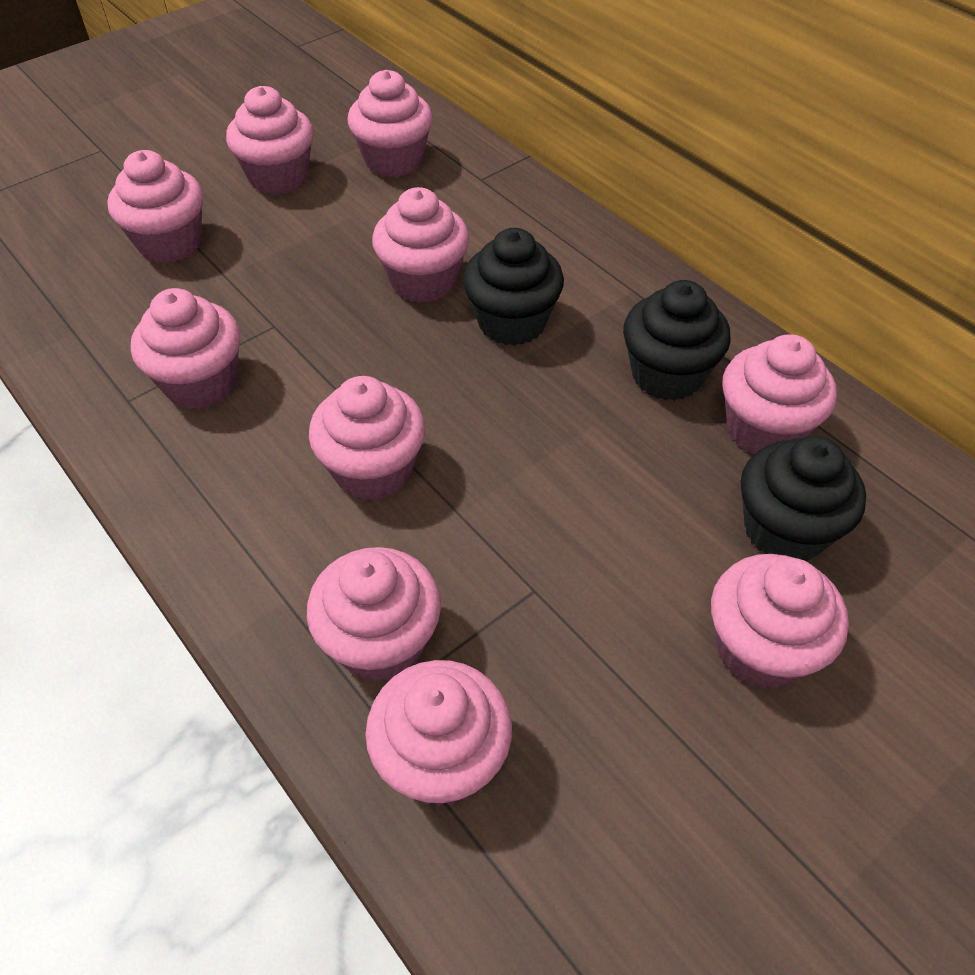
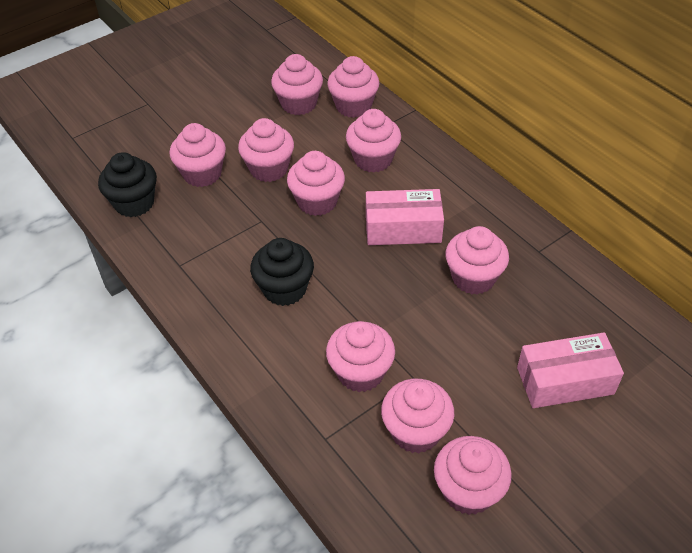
black cupcake: 3 -> 2
pink box: 0 -> 2

